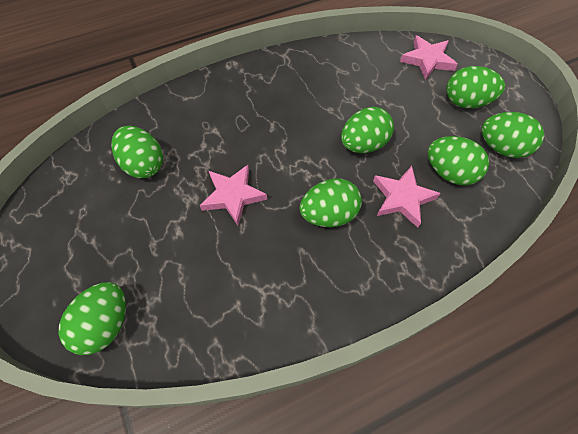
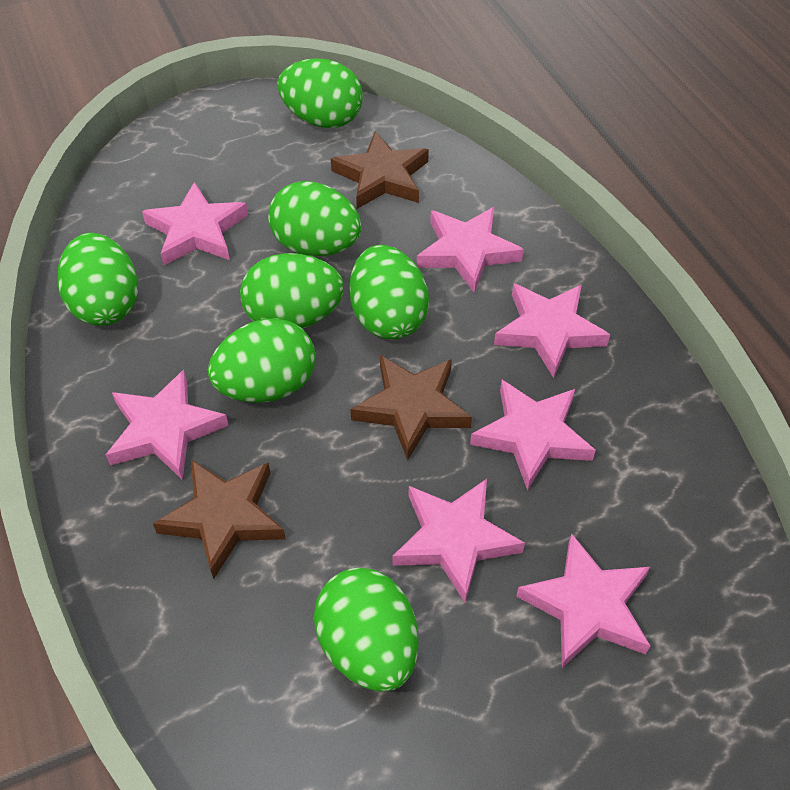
brown star: 0 -> 3
pink star: 3 -> 7

